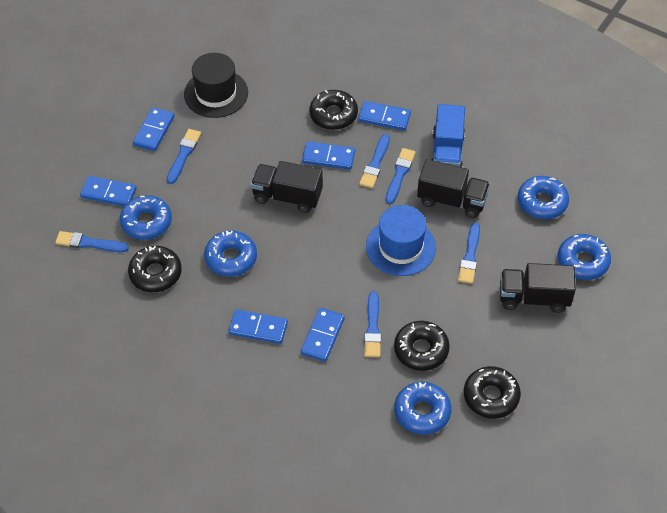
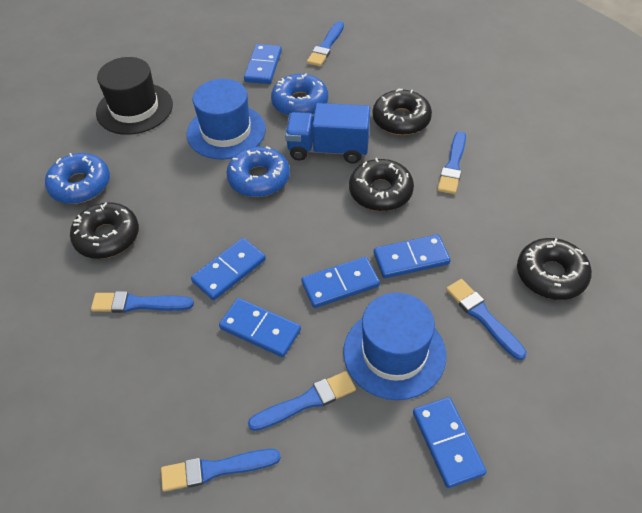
black truck: 3 -> 0
blue donut: 5 -> 3
blue hat: 1 -> 2

